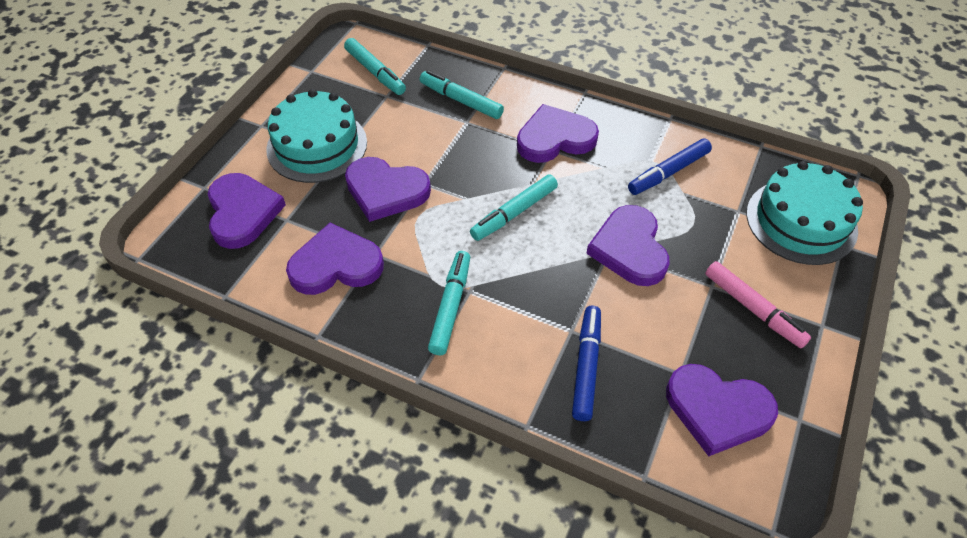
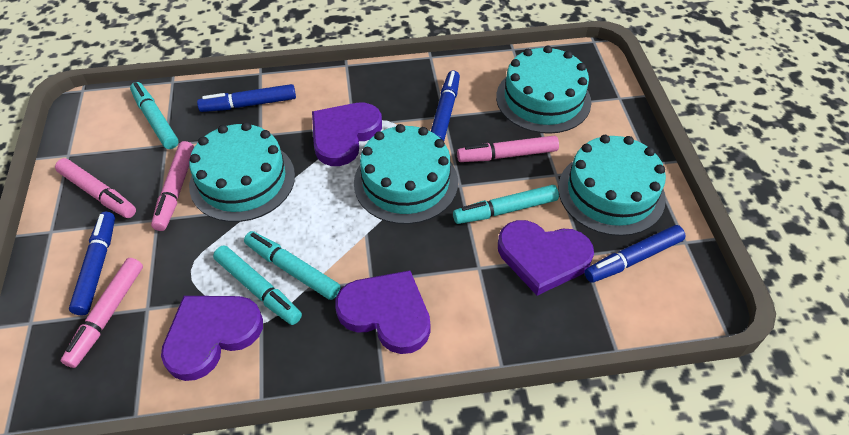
blue marker: 2 -> 4
pink marker: 1 -> 4
purple heart: 6 -> 4
turquoise cake: 2 -> 4

